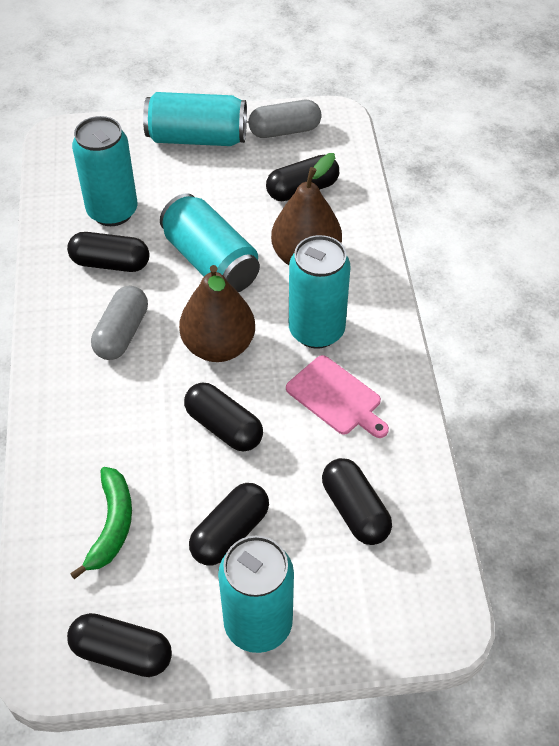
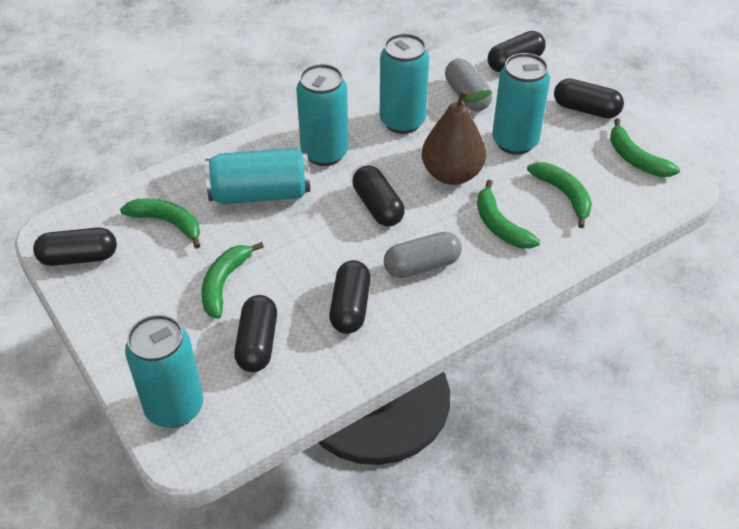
brown pear: 2 -> 1
green banana: 1 -> 5
pink cutting board: 1 -> 0

